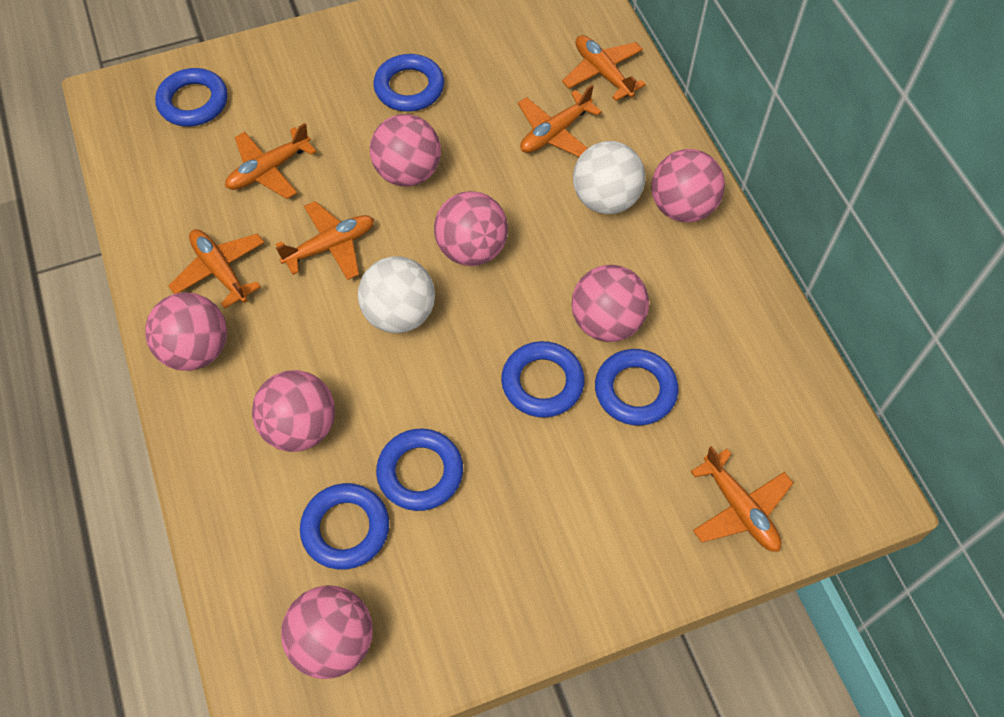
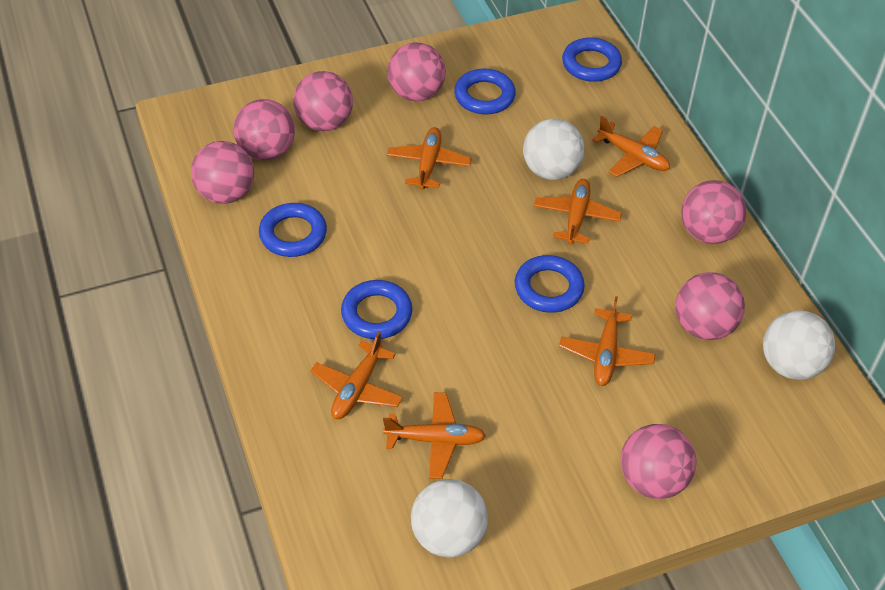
blue ring: 6 -> 5
white ball: 2 -> 3

